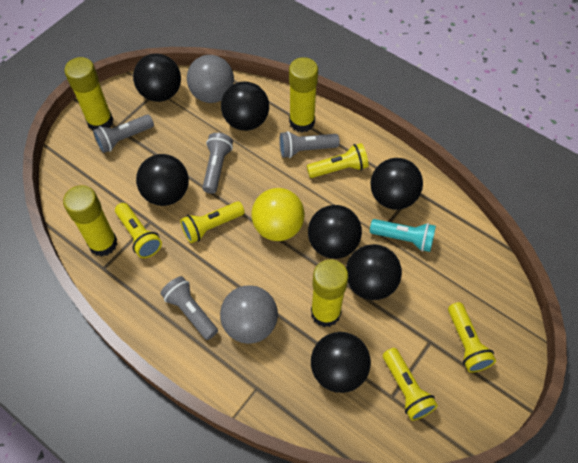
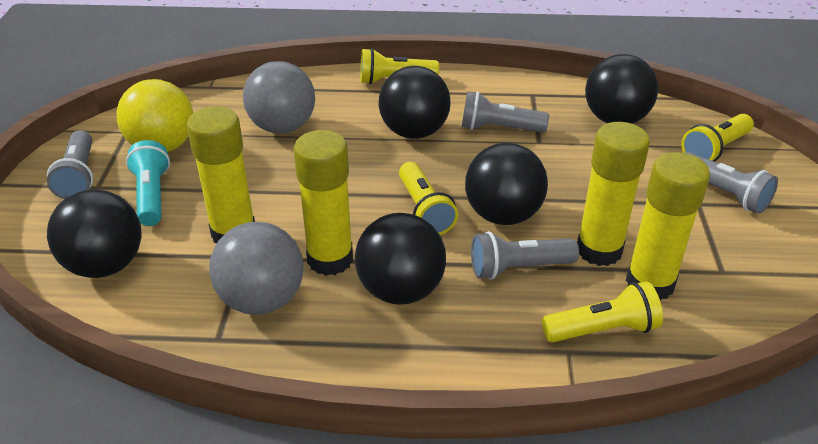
black ball: 7 -> 5
yellow flashlight: 5 -> 4

